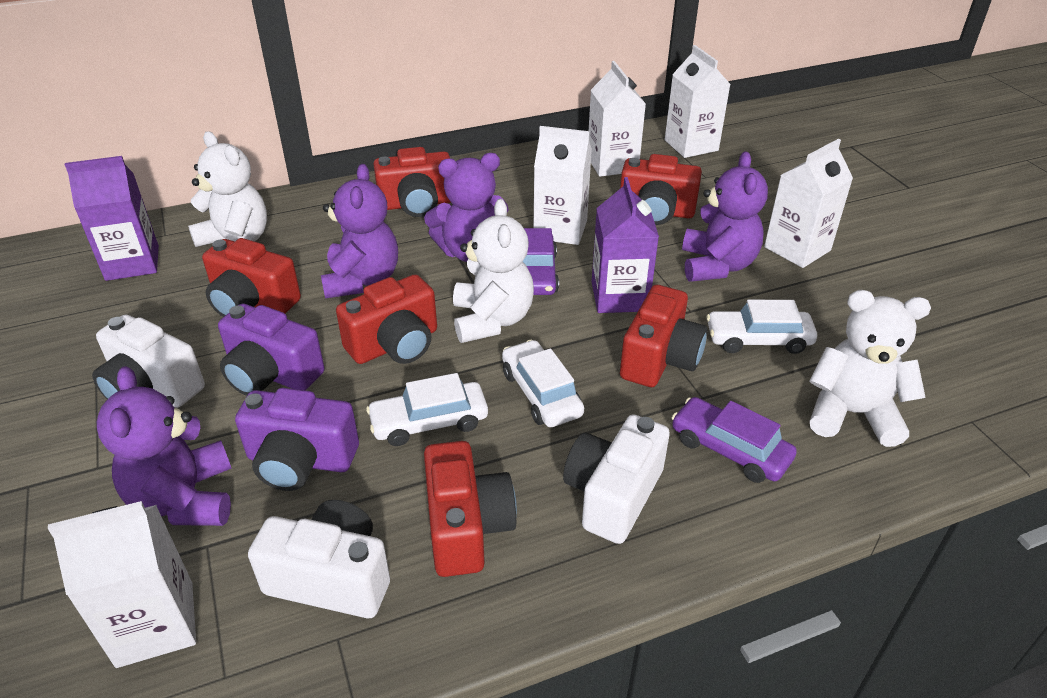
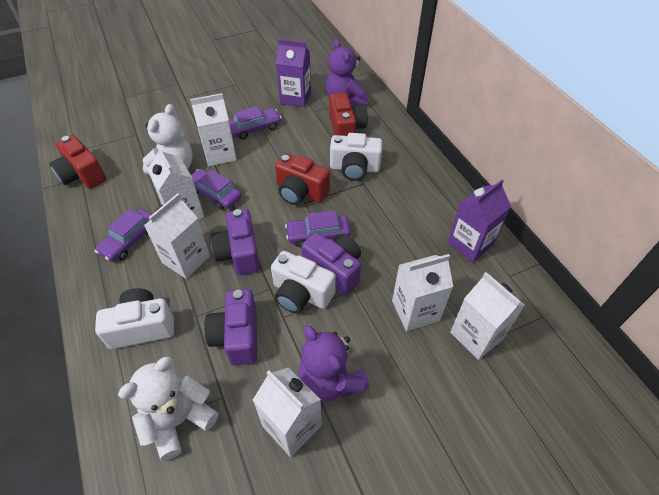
purple camera: 2 -> 3
purple car: 2 -> 4
purple teddy bear: 4 -> 2
red camera: 6 -> 3
white car: 3 -> 0
white carton: 5 -> 6
white teddy bear: 3 -> 2

